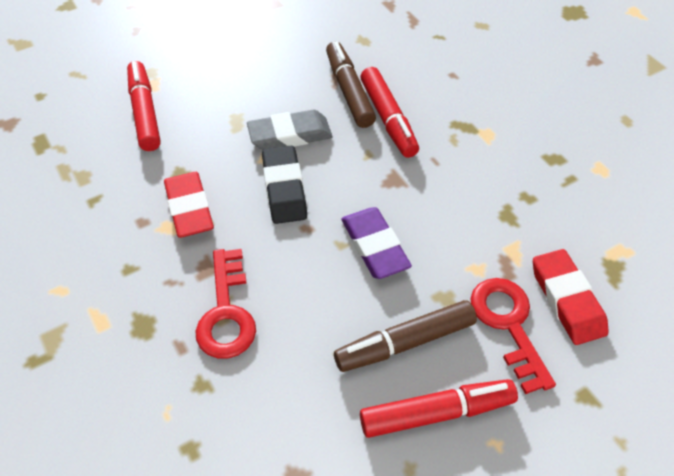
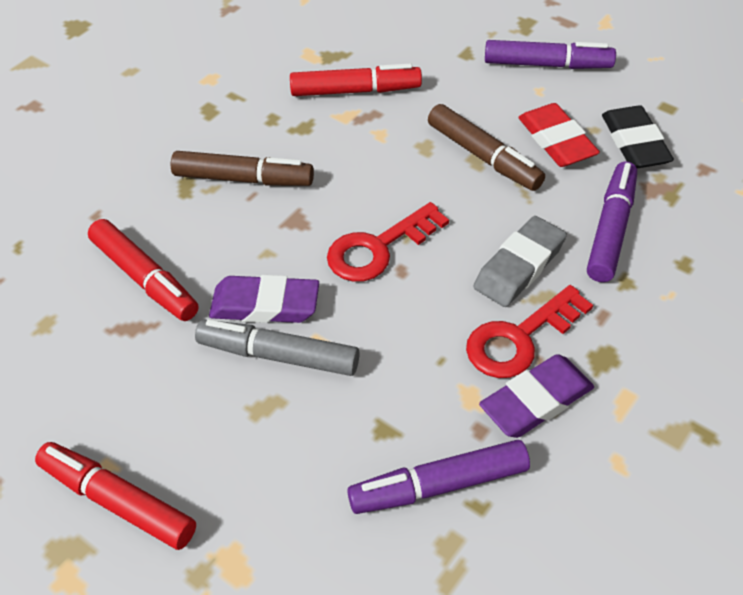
grey marker: 0 -> 1
purple eraser: 1 -> 2
purple marker: 0 -> 3
red eraser: 2 -> 1

